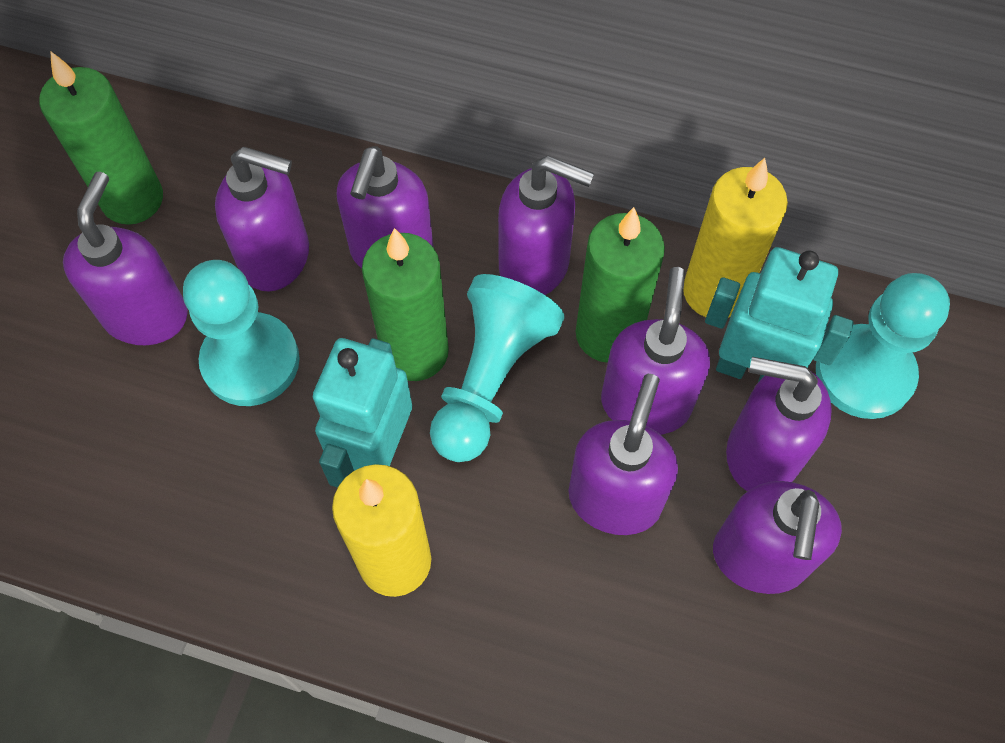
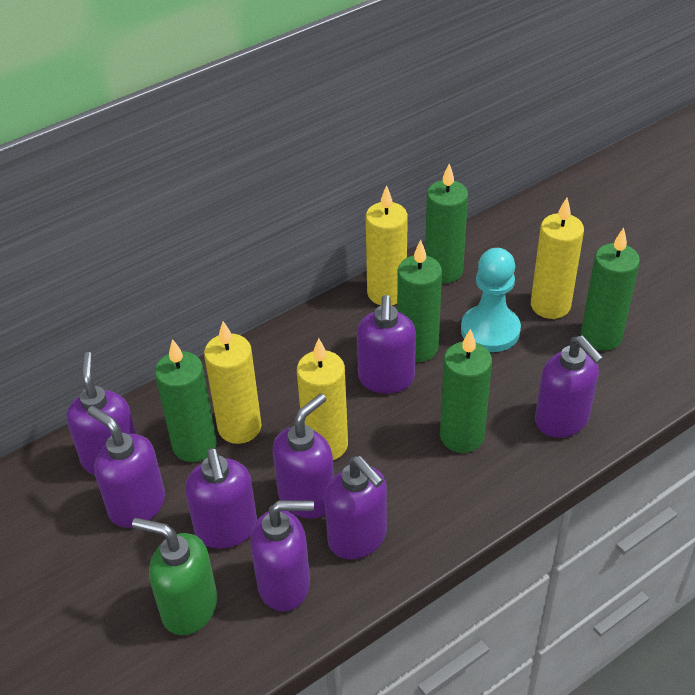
green candle: 3 -> 5
green soap dispenser: 0 -> 1
turquoise pawn: 3 -> 1
turquoise robot: 2 -> 0
yellow candle: 2 -> 4

